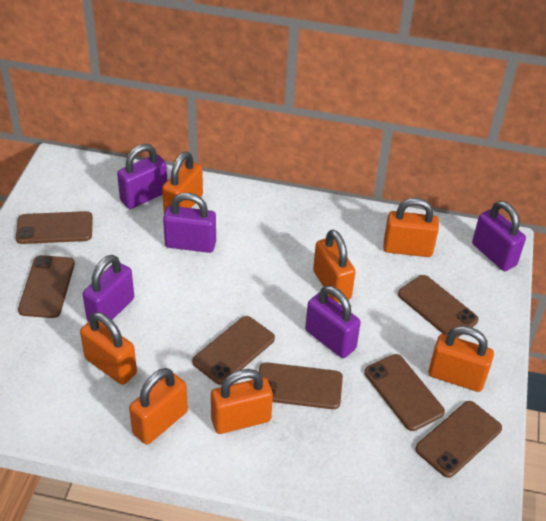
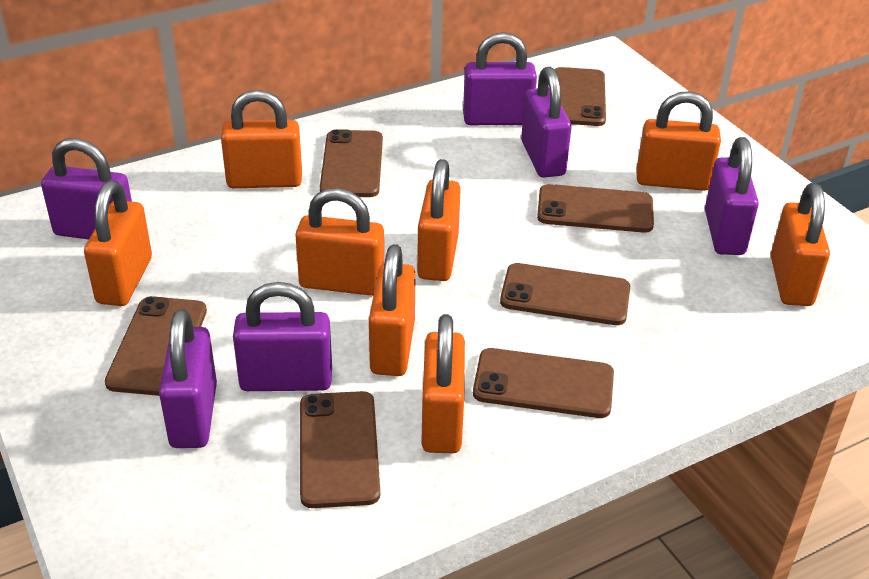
orange padlock: 7 -> 8
purple padlock: 5 -> 6

